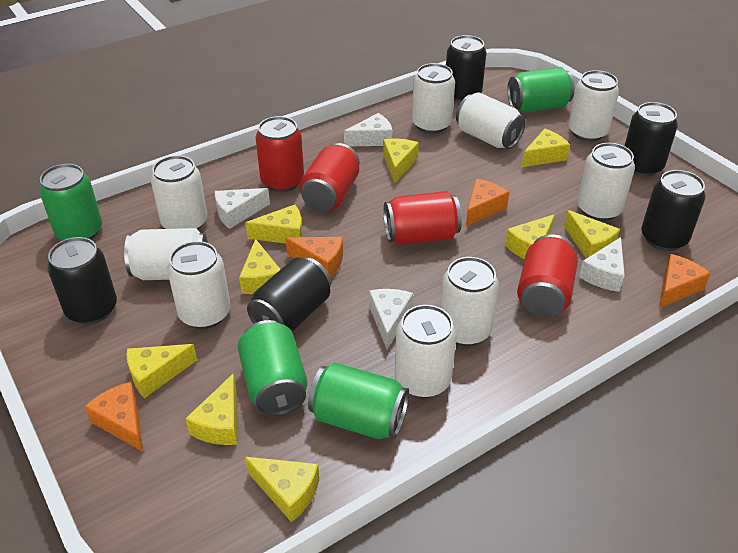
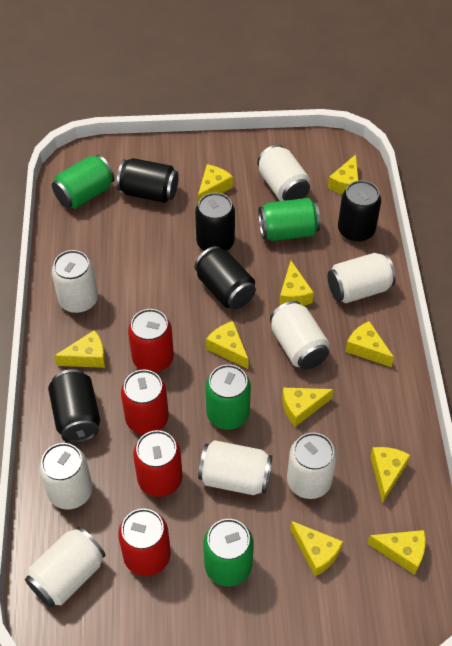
orange cheese: 4 -> 0
white can: 9 -> 8
white cheese: 4 -> 0
yellow cheese: 9 -> 10

